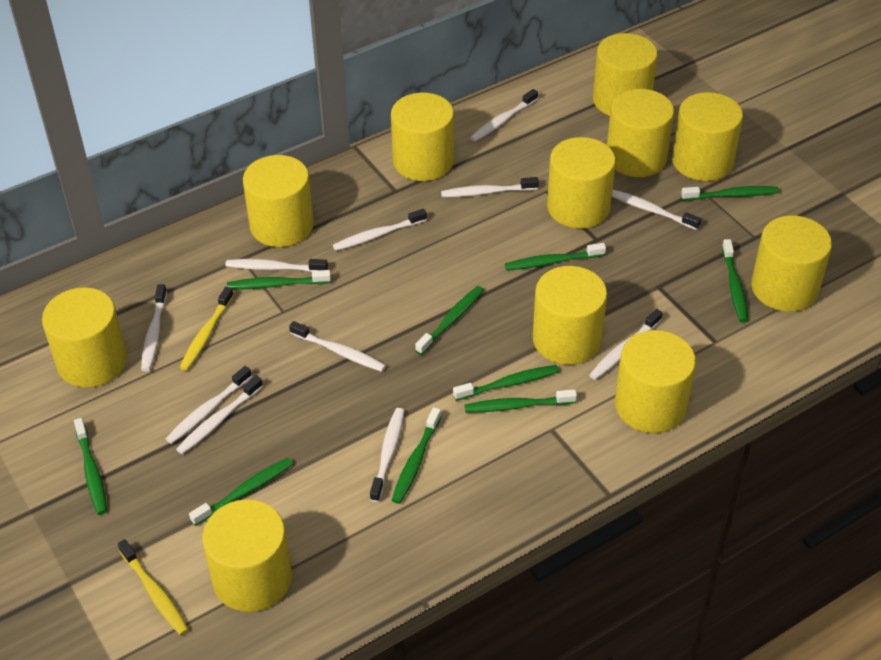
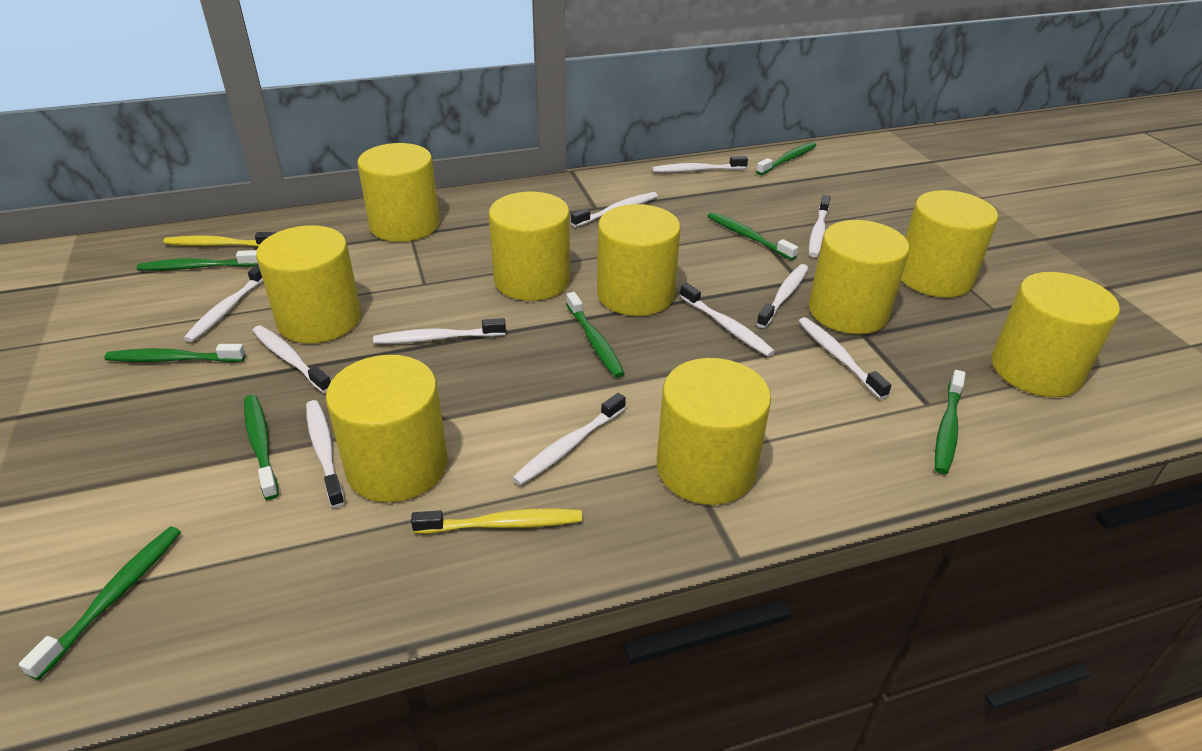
green toothbrush: 10 -> 8
yellow cylinder: 11 -> 9

